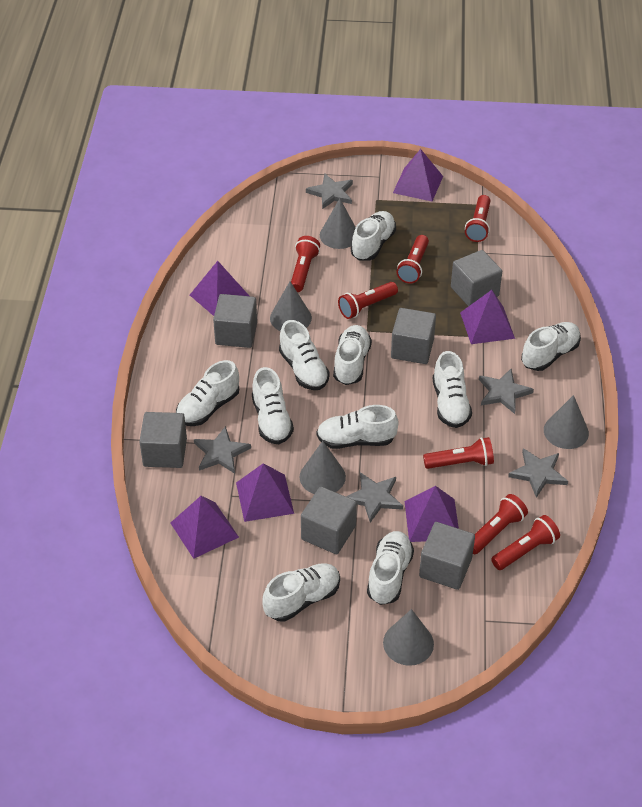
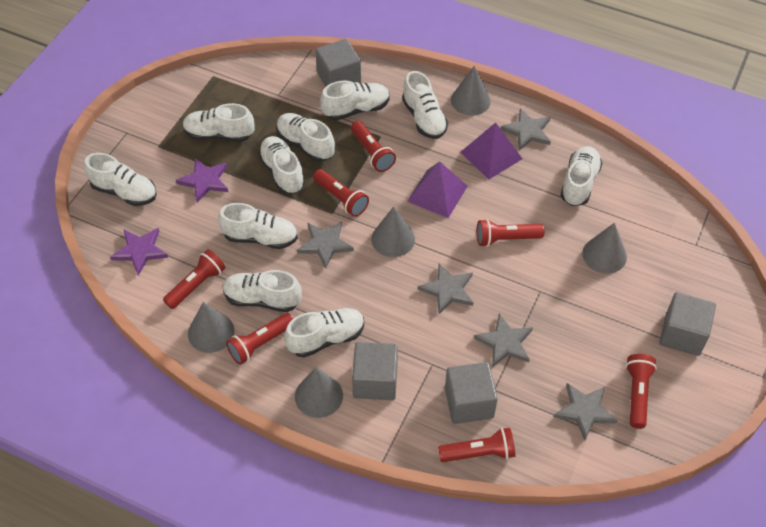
grey cube: 6 -> 4
purple pyramid: 6 -> 2
purple star: 0 -> 2

